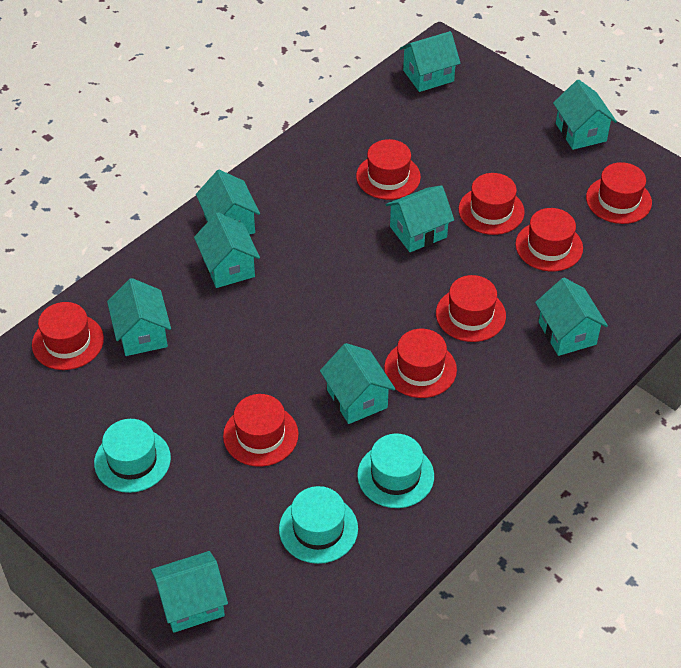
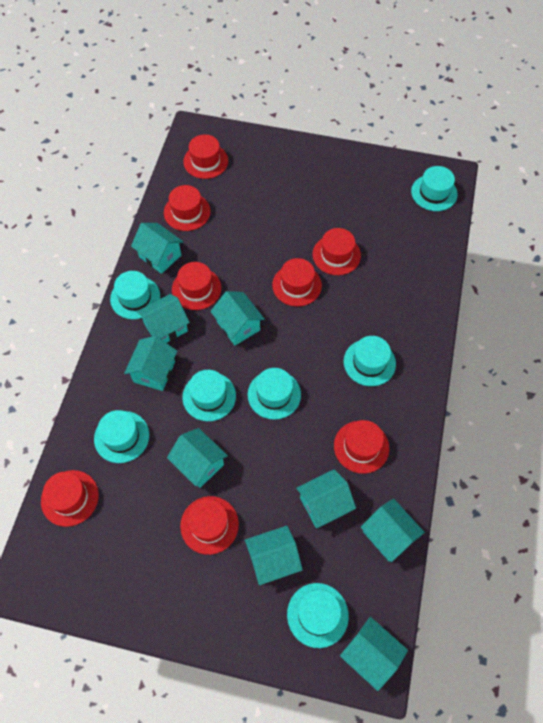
turquoise hat: 3 -> 7

